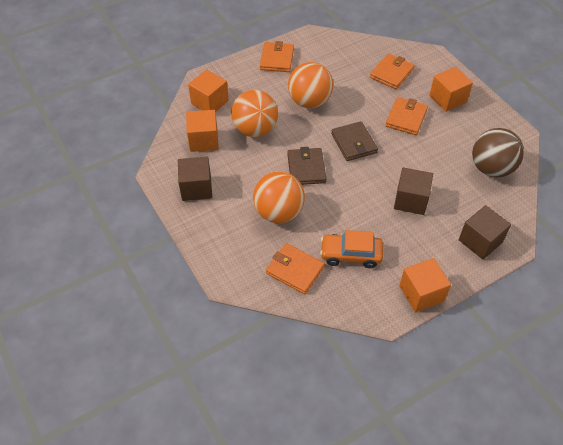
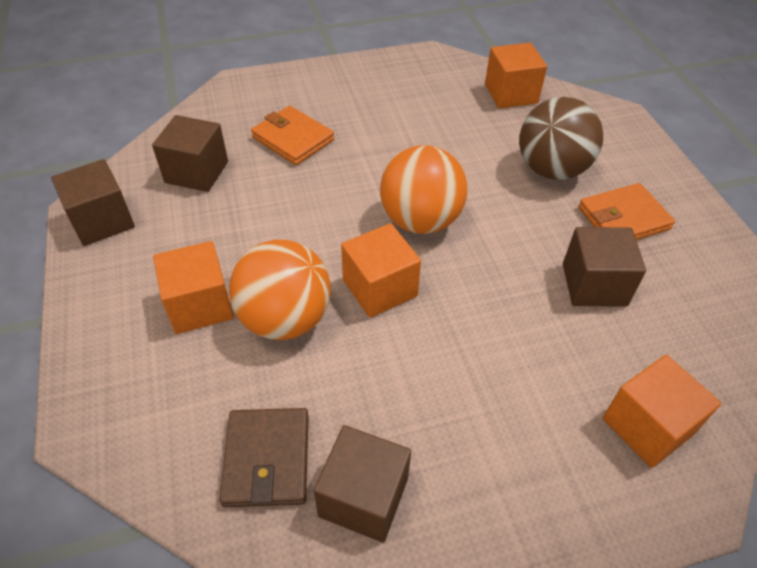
brown cube: 3 -> 4
brown wallet: 2 -> 1
orange ball: 3 -> 2
orange car: 1 -> 0
orange wallet: 4 -> 2

